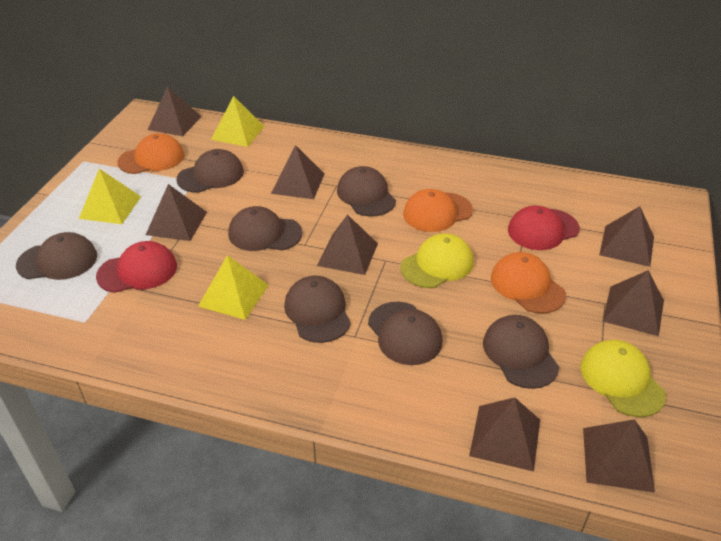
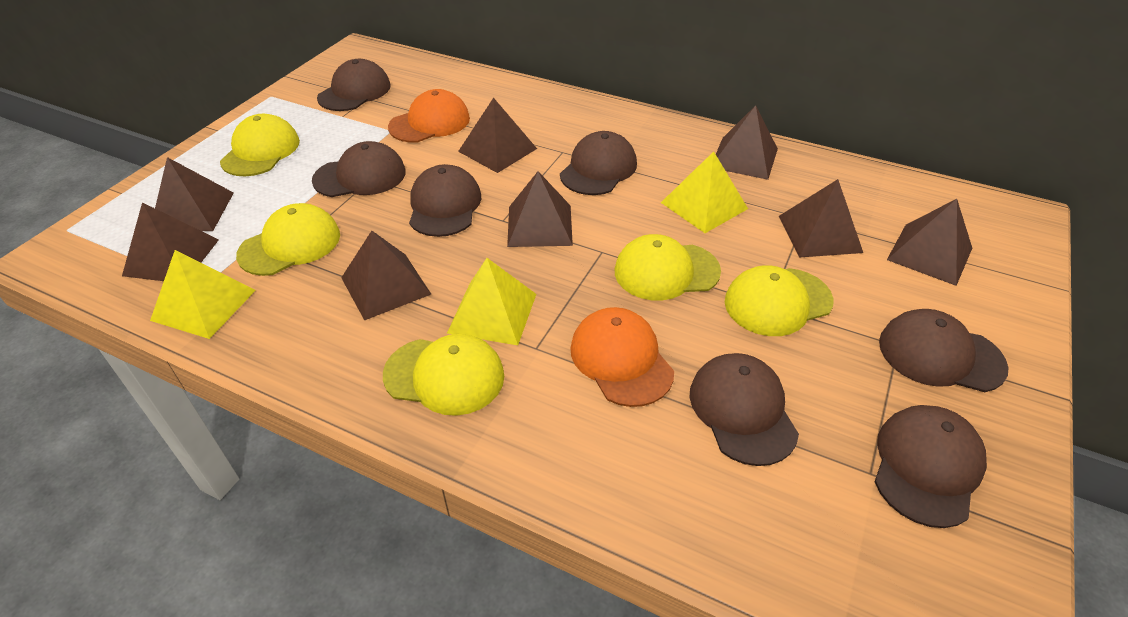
orange cap: 3 -> 2
red cap: 2 -> 0
yellow cap: 2 -> 5

